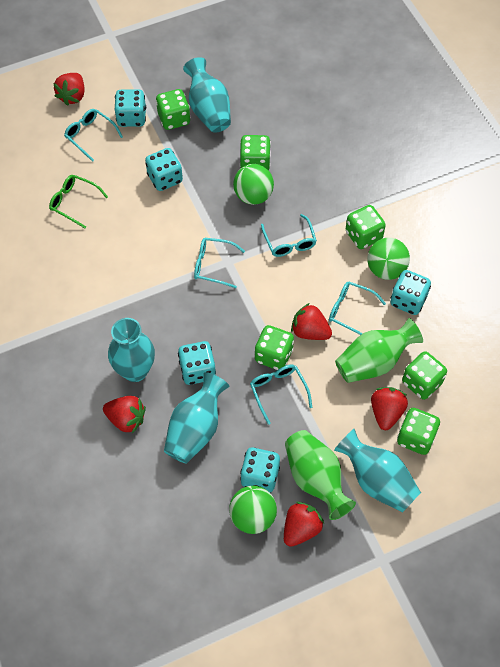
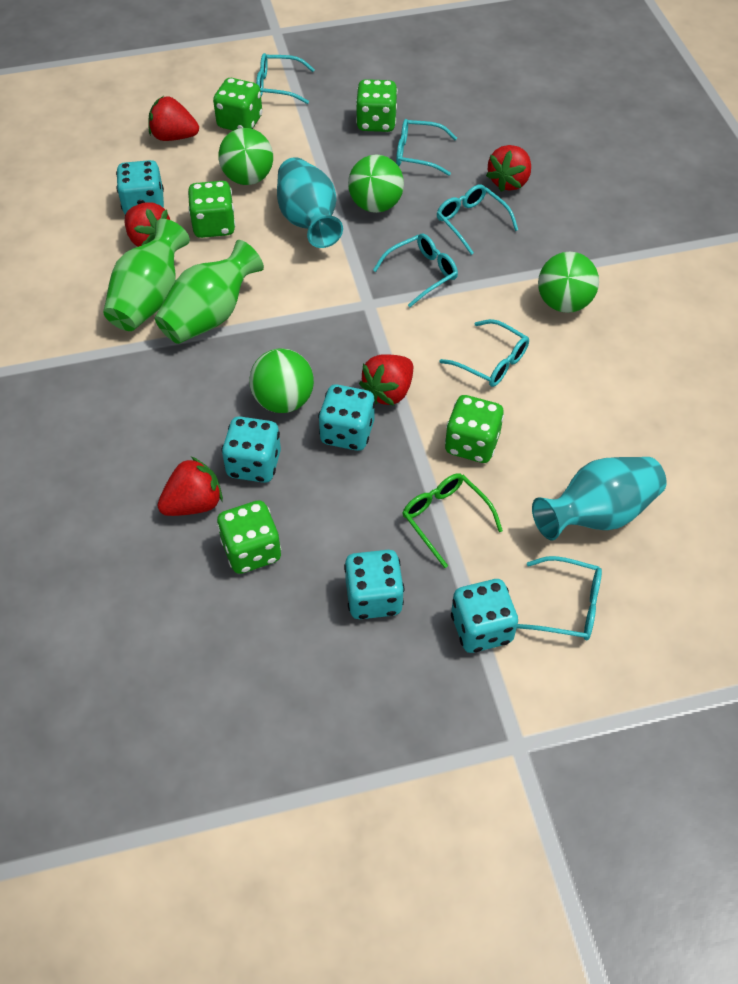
green ball: 3 -> 4
green dice: 6 -> 5
turquoise glasses: 5 -> 6
turquoise vase: 4 -> 2

